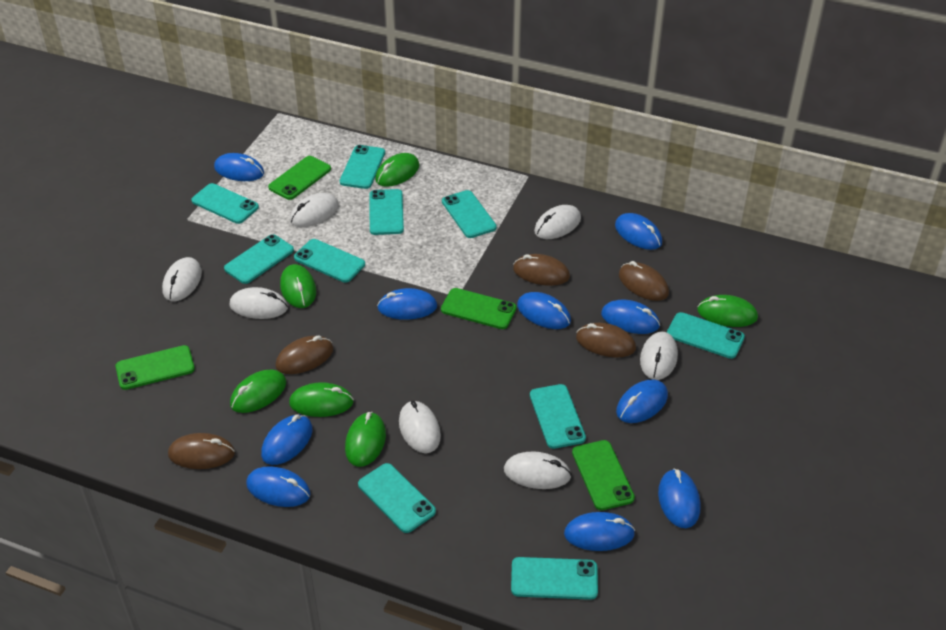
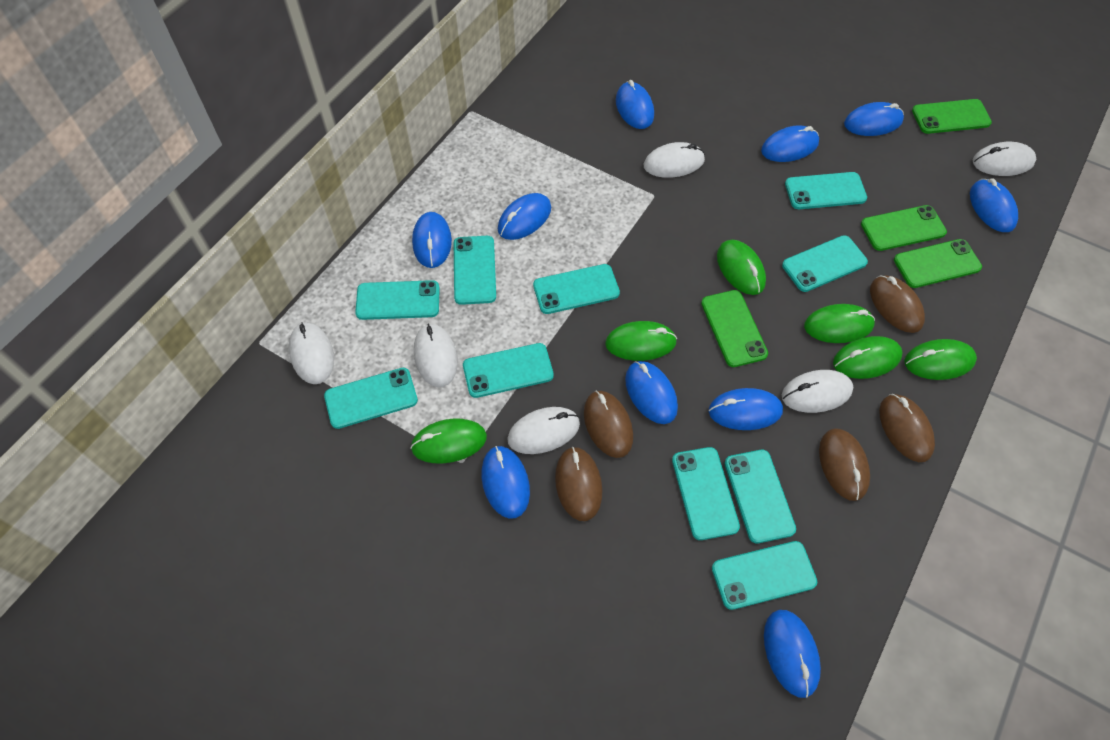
white mouse: 7 -> 6

